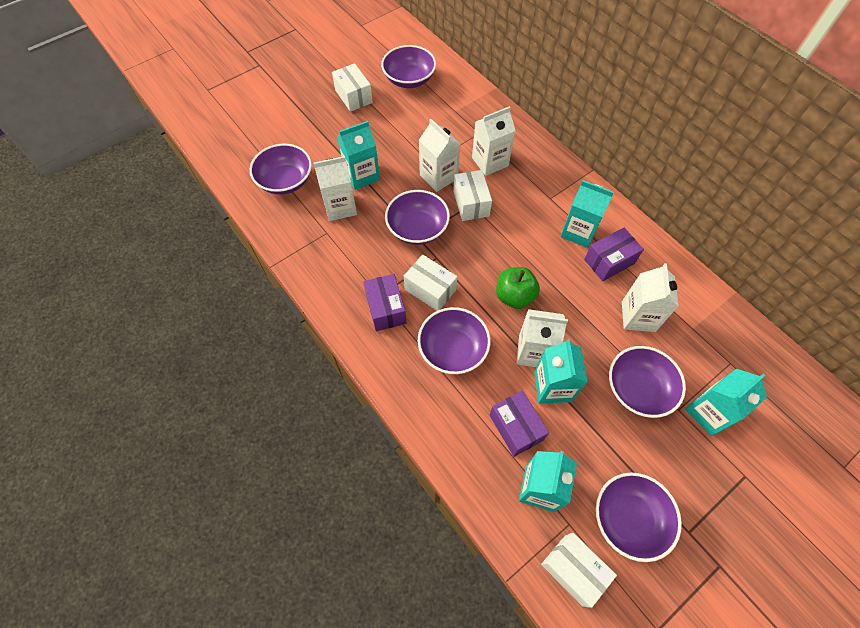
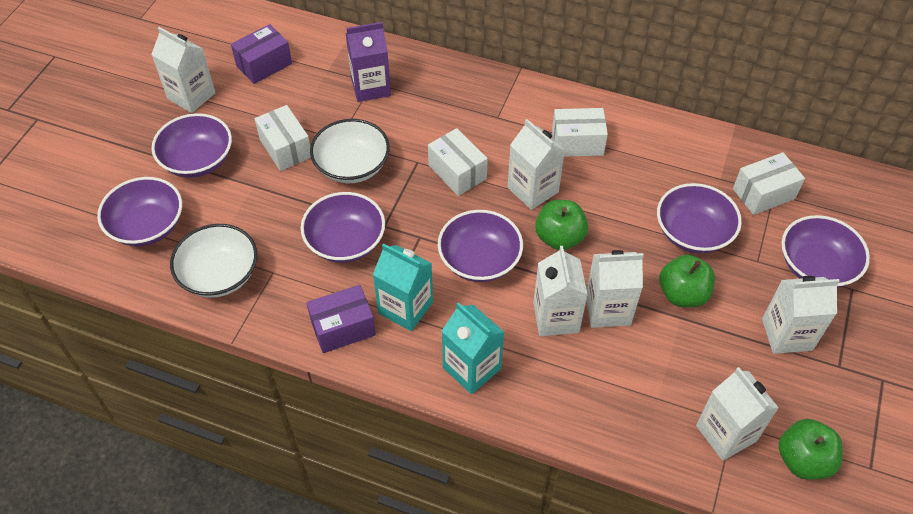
green apple: 1 -> 3
purple box: 3 -> 2
purple carton: 0 -> 1
turquoise carton: 5 -> 2
white bowl: 0 -> 2
white carton: 5 -> 6

